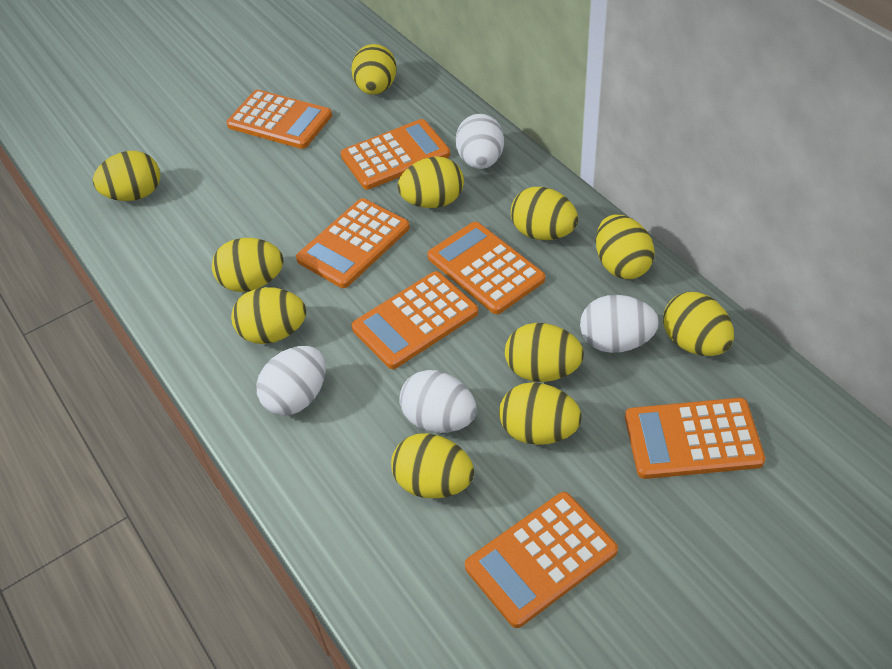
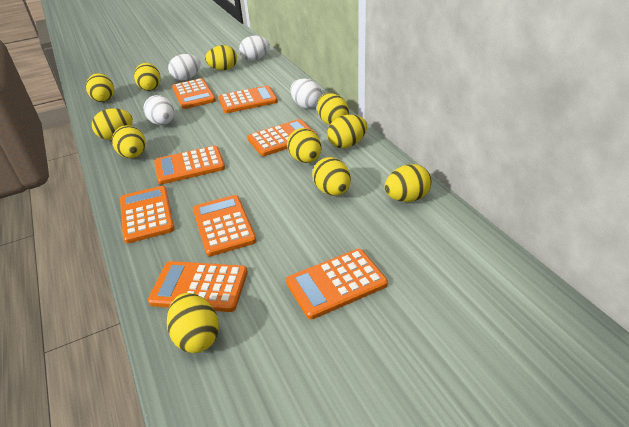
orange calculator: 7 -> 8

